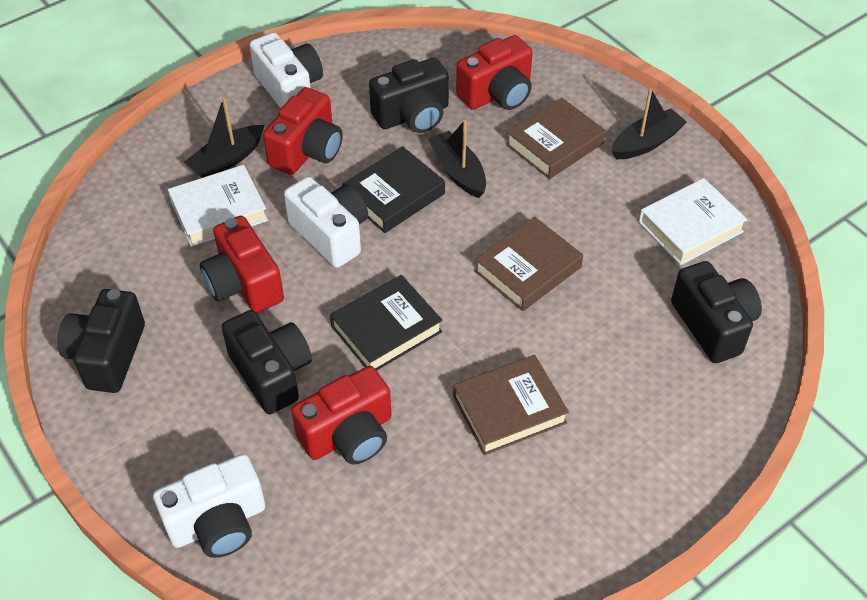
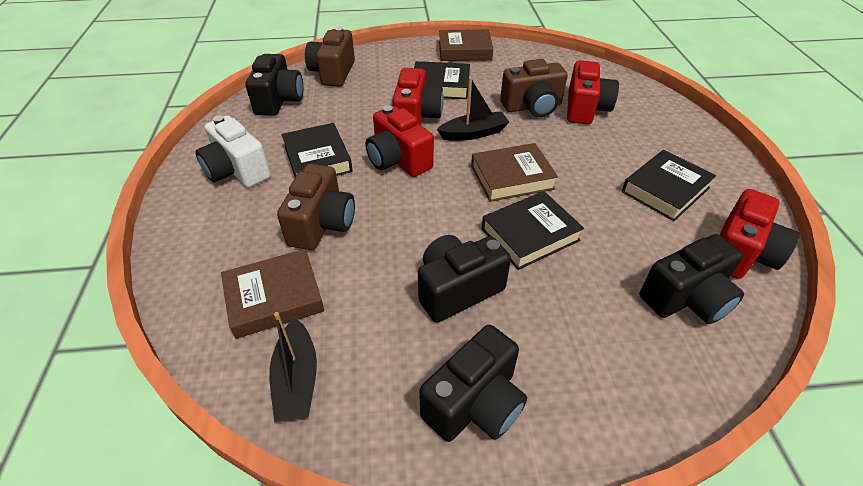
black boat: 3 -> 2
black book: 2 -> 4
brown camera: 0 -> 3
white book: 2 -> 0
white camera: 3 -> 1

